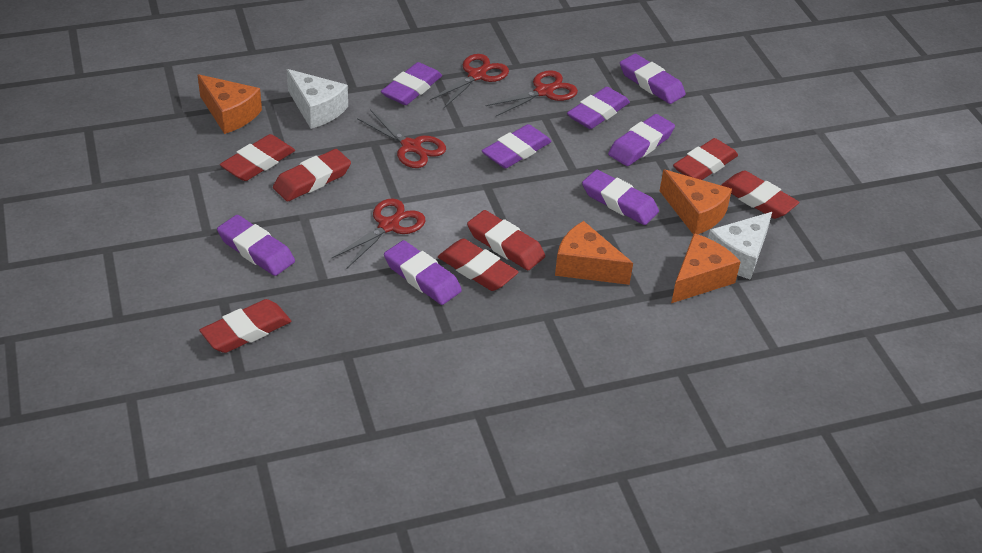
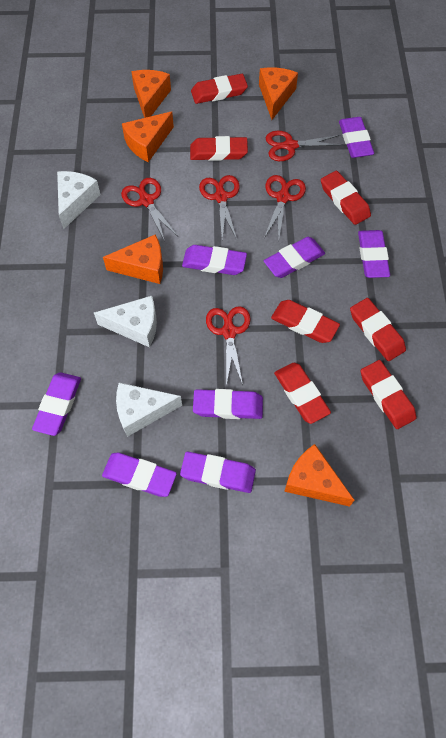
orange cheese: 4 -> 5
red scissors: 4 -> 5
white cheese: 2 -> 3

